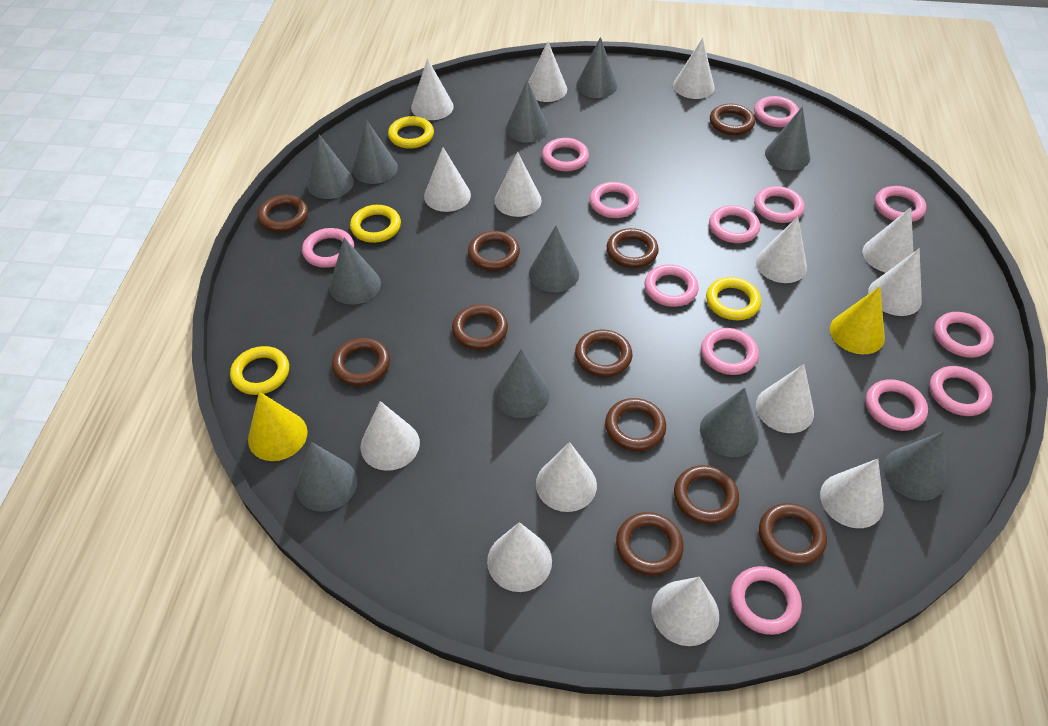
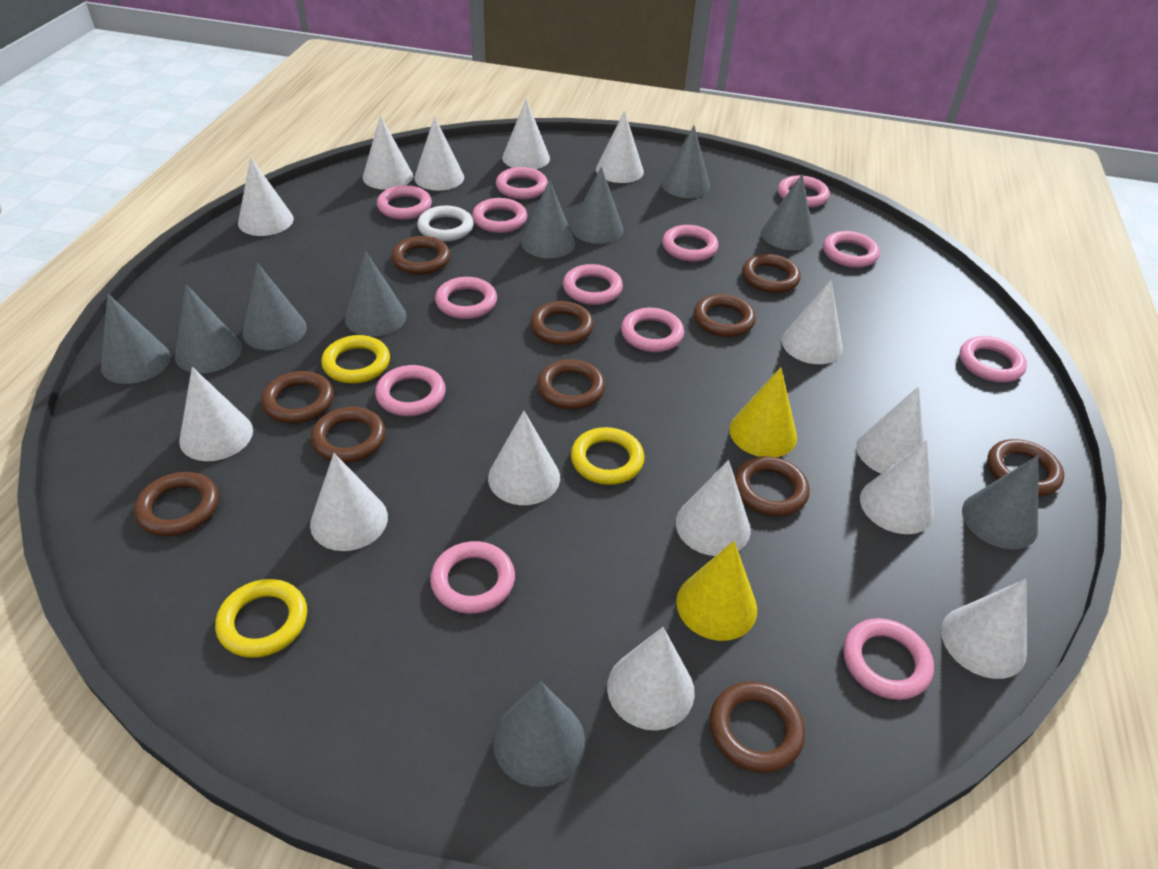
grey cone: 11 -> 10
white ring: 0 -> 1
yellow ring: 4 -> 3

